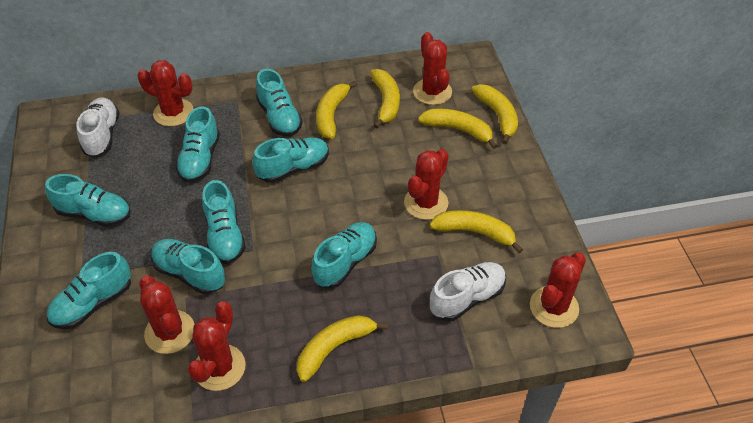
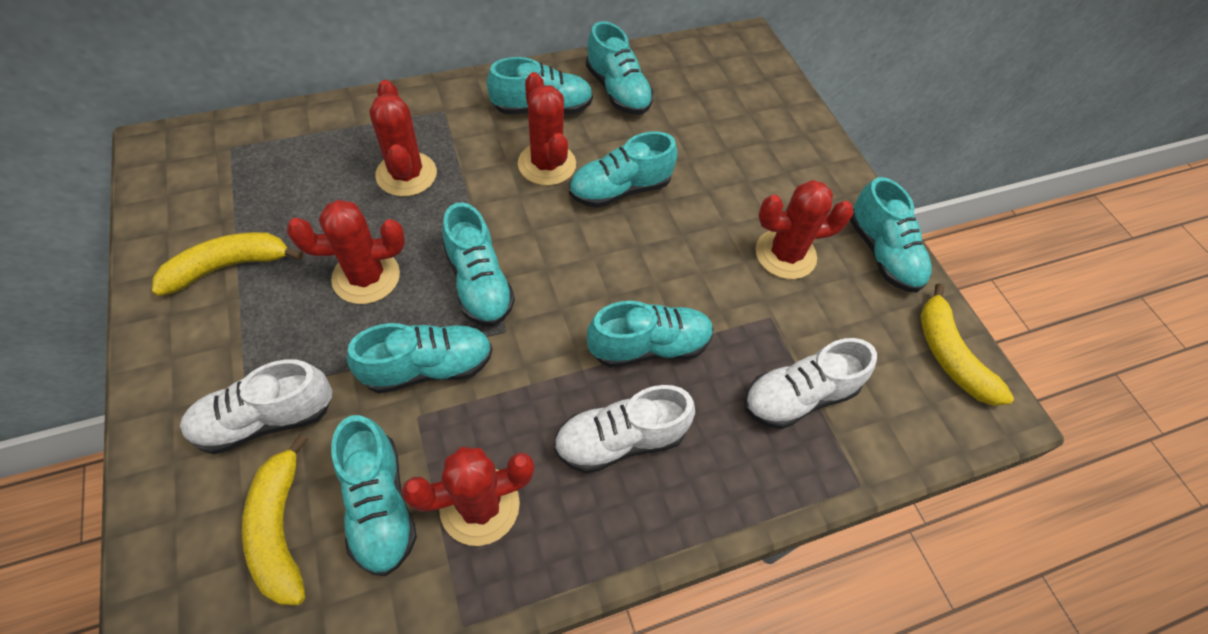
red cactus: 6 -> 5
white shoe: 2 -> 3
yellow banana: 6 -> 3

